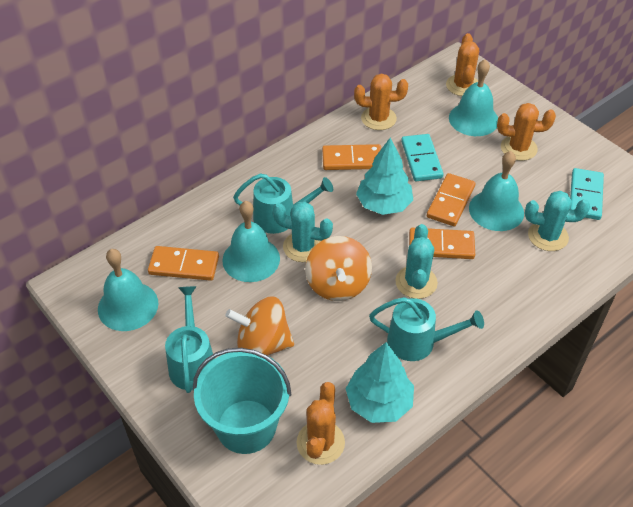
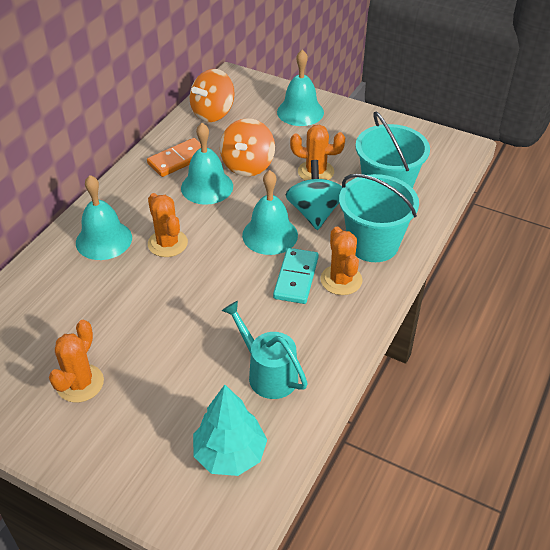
orange domino: 4 -> 1
turquoise bucket: 1 -> 2
turquoise cactus: 3 -> 0
turquoise domino: 2 -> 1
turquoise spinning top: 0 -> 1
turquoise tree: 2 -> 1
turquoise watering can: 3 -> 1

